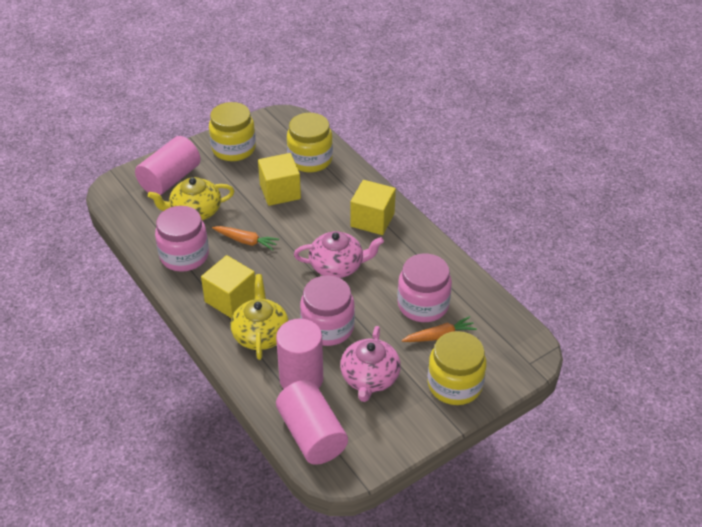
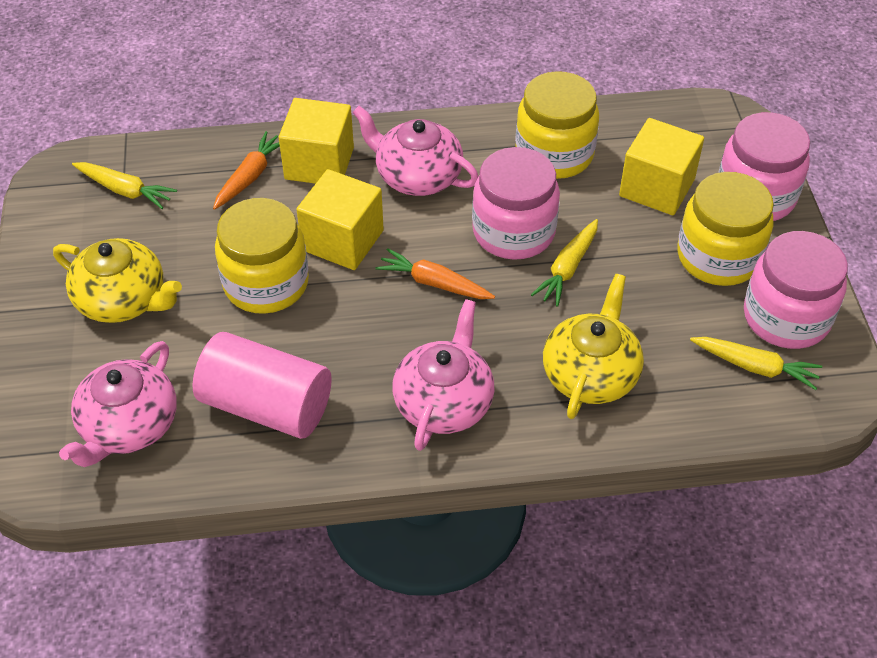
pink cylinder: 3 -> 1
pink teapot: 2 -> 3
yellow carrot: 0 -> 3

